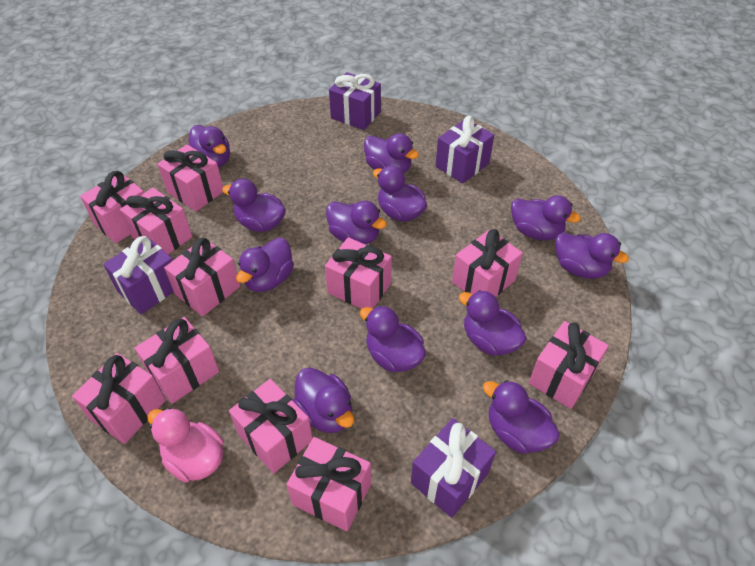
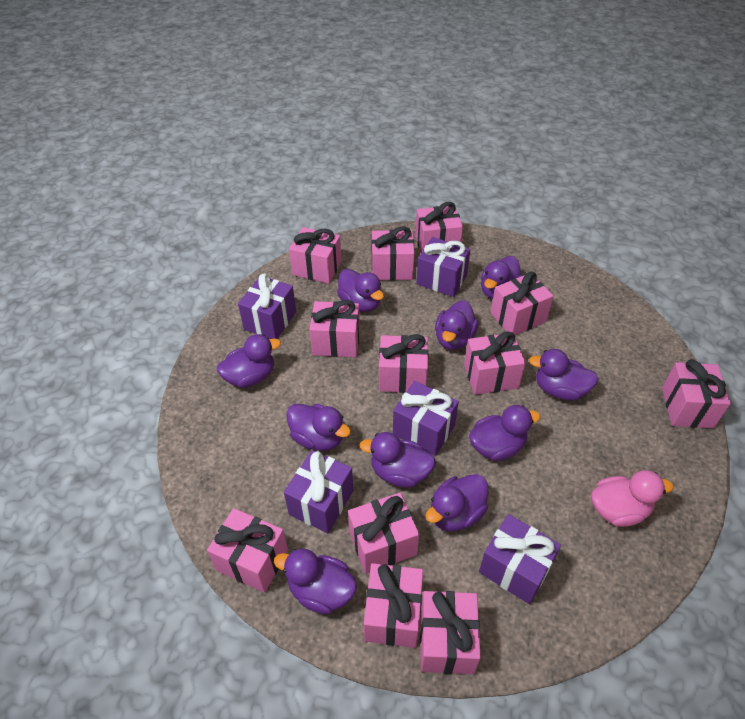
pink gift: 11 -> 12
purple duck: 12 -> 10
purple gift: 4 -> 5

